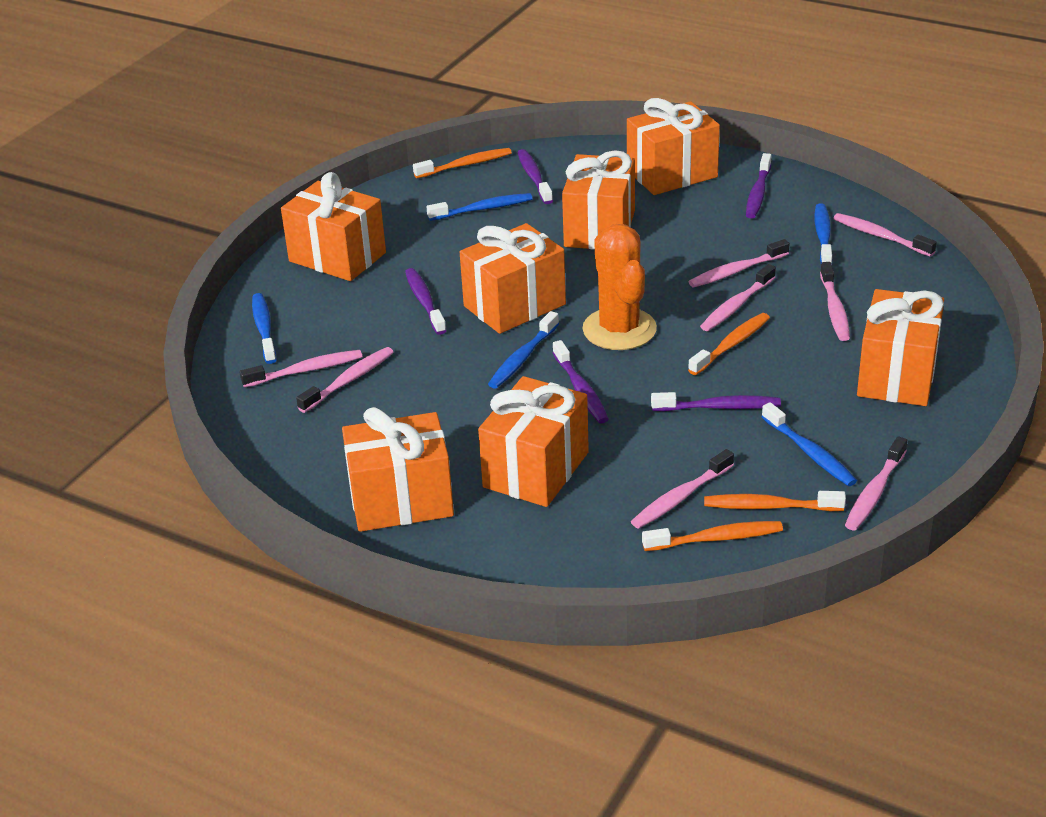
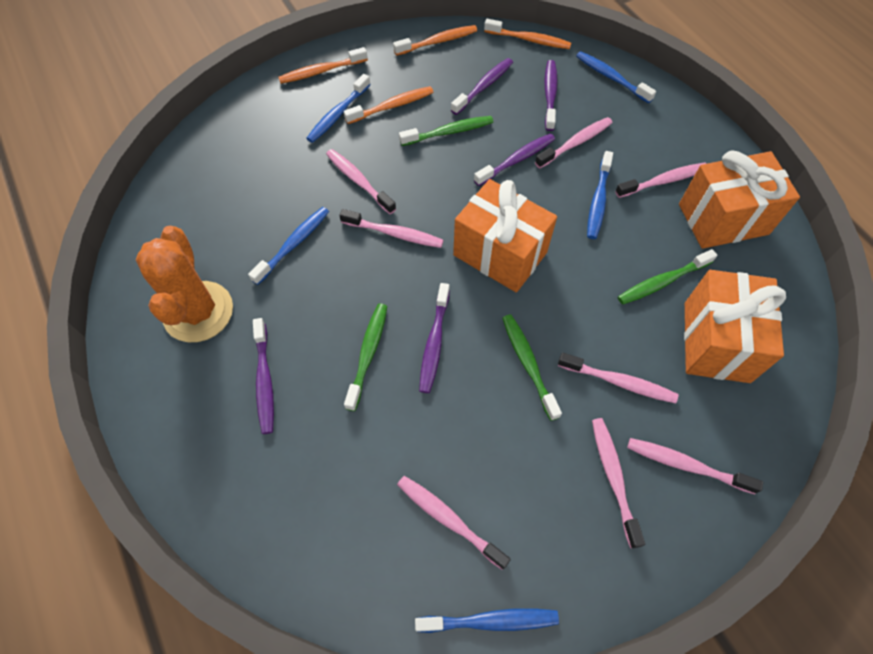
green toothbrush: 0 -> 4
orange gift: 7 -> 3

